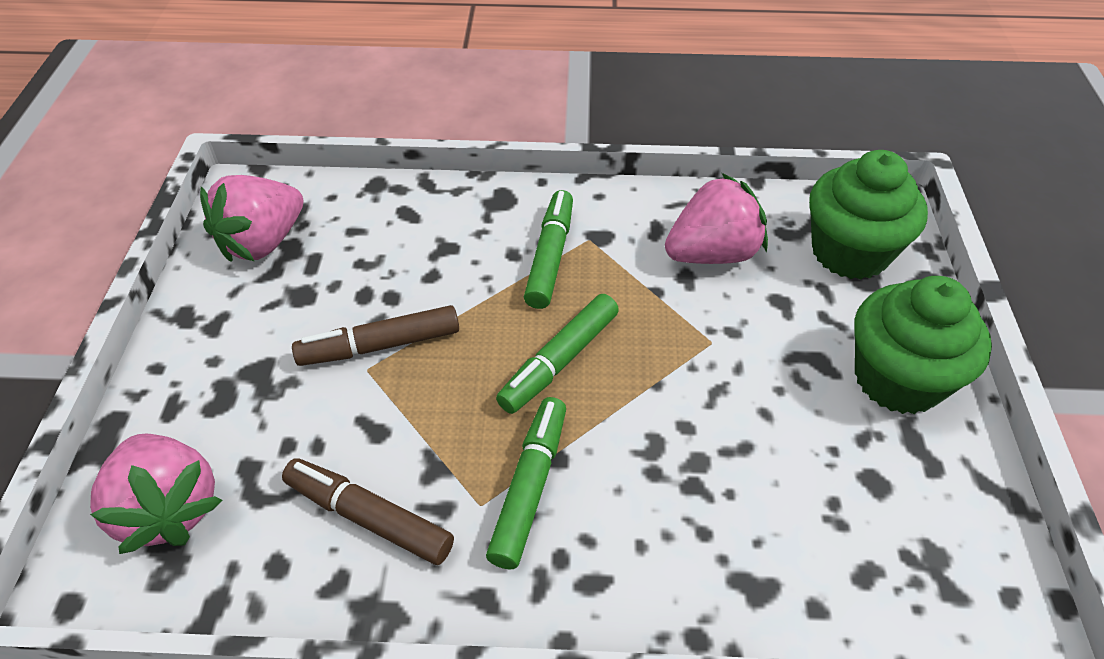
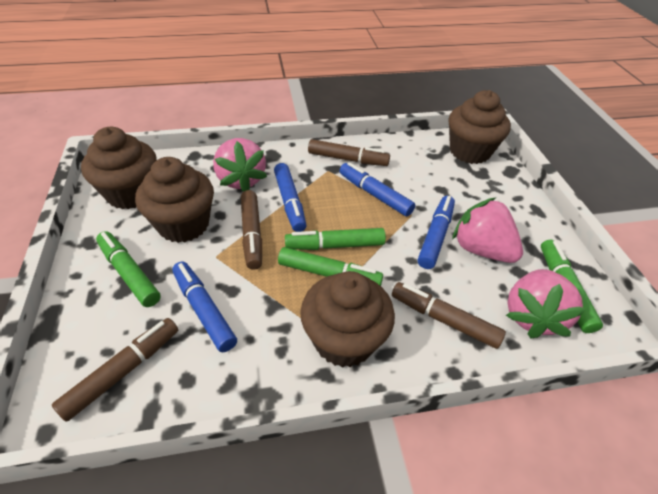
blue marker: 0 -> 4
brown cupcake: 0 -> 4
brown marker: 2 -> 4
green cupcake: 2 -> 0
green marker: 3 -> 4

